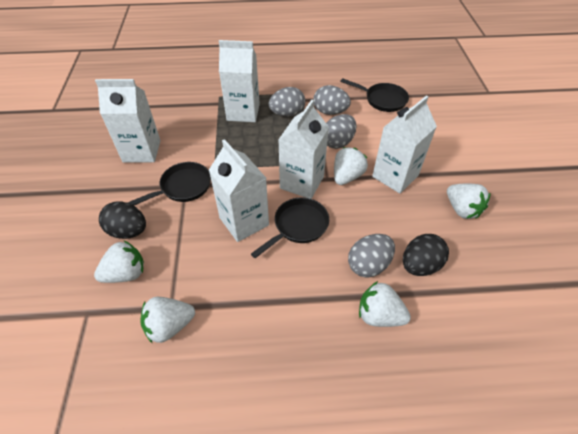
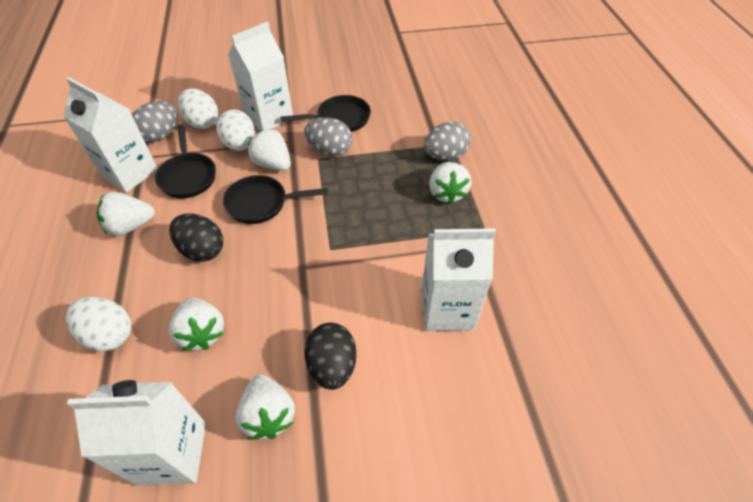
grey egg: 4 -> 3
white carton: 5 -> 4
white egg: 0 -> 3

